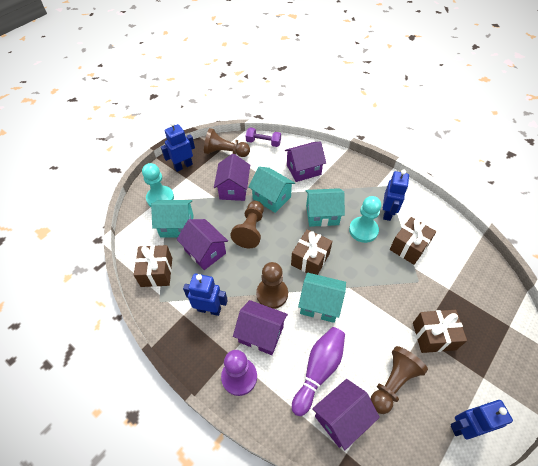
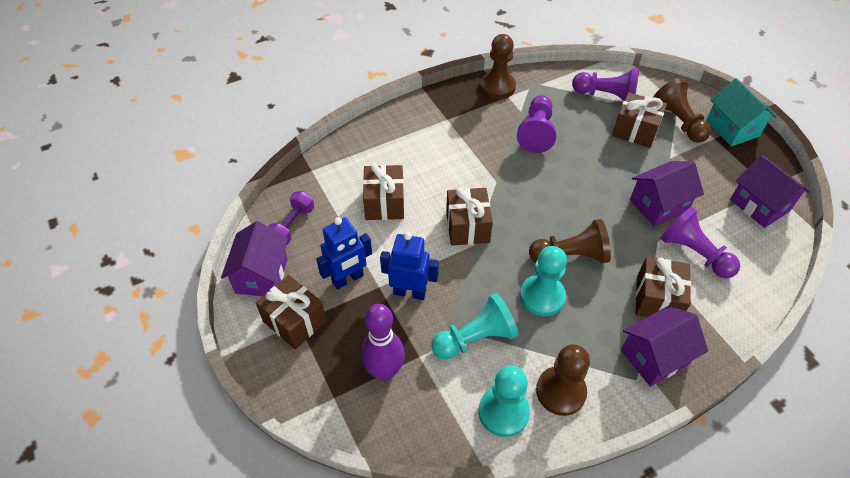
blue robot: 4 -> 2
brown gift: 4 -> 5
purple house: 5 -> 4
purple pawn: 1 -> 3
turquoise house: 4 -> 1
turquoise pawn: 2 -> 3

